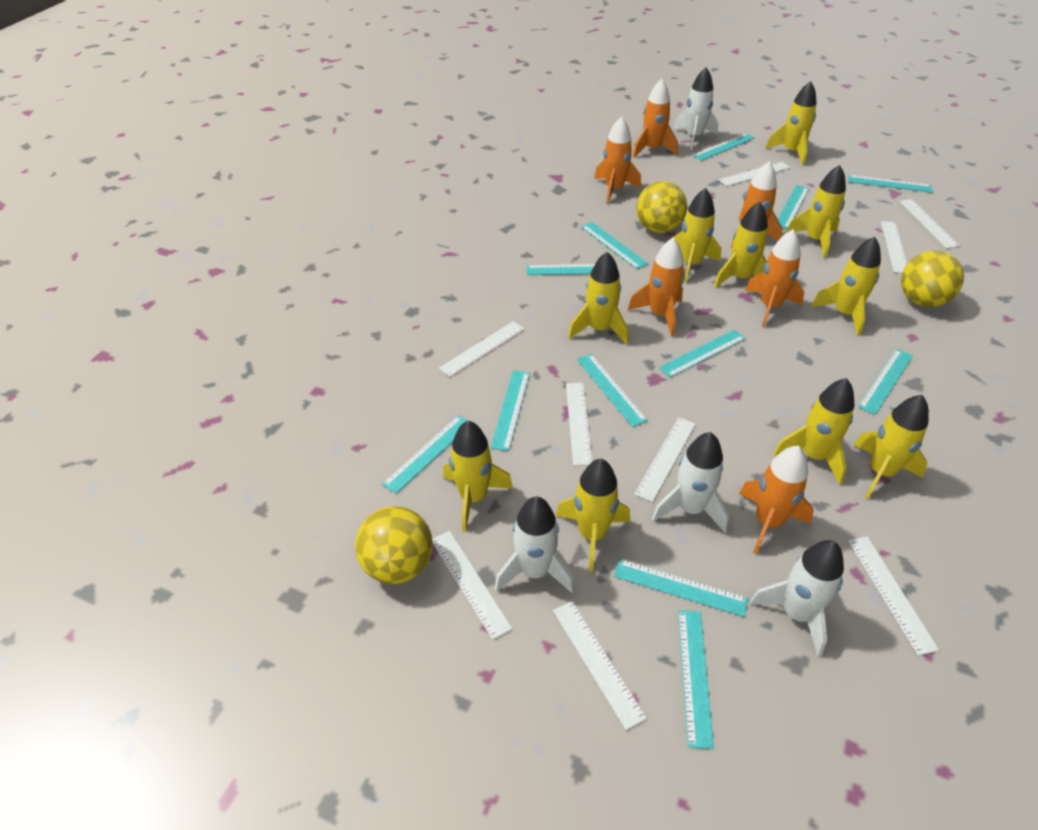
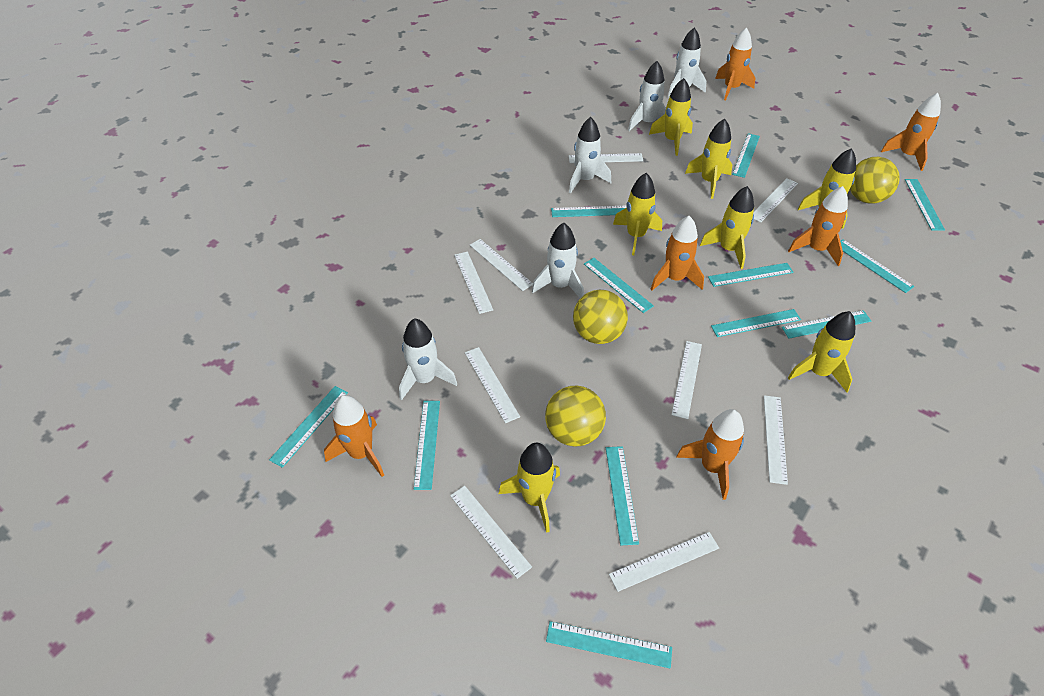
white rocket: 4 -> 5
yellow rocket: 10 -> 7

